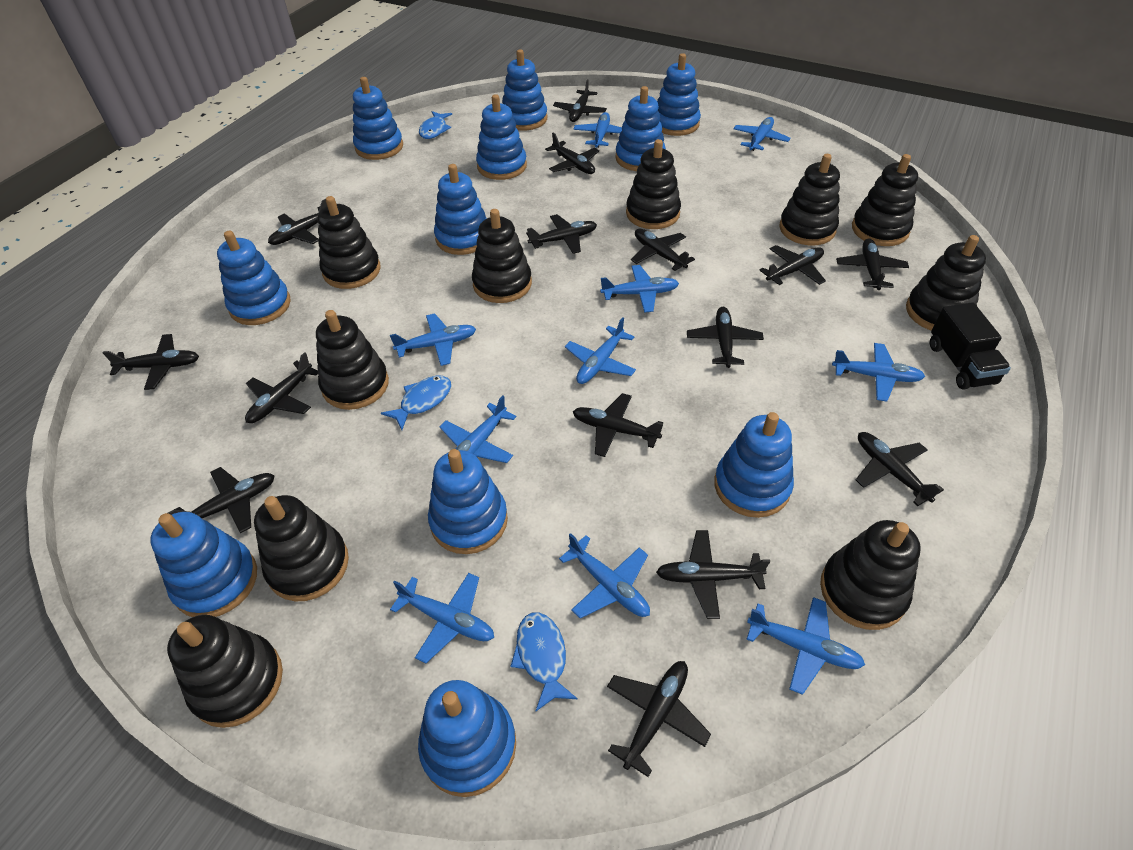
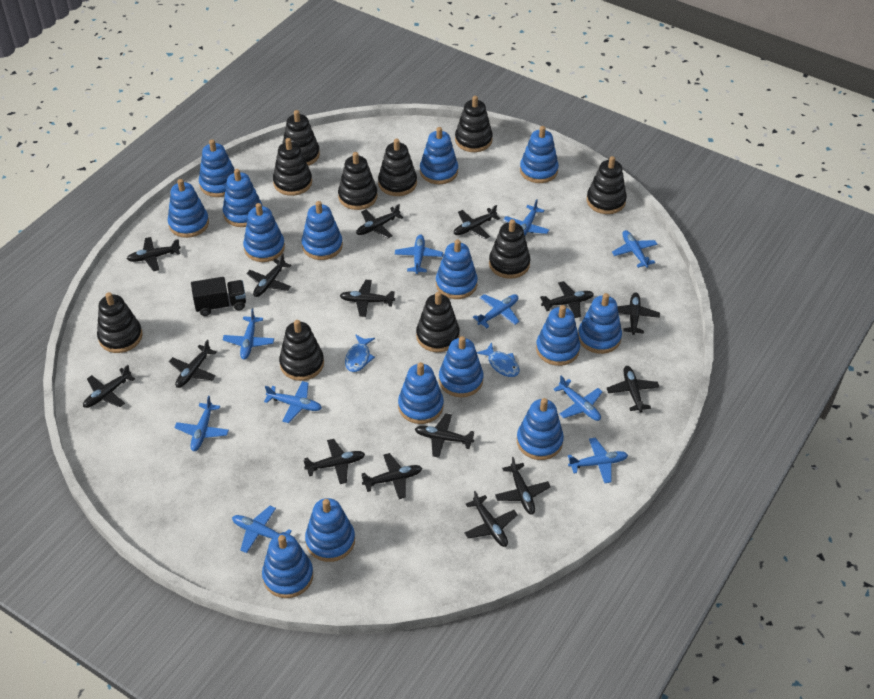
blue fish: 3 -> 2
blue stacking toy: 11 -> 15

